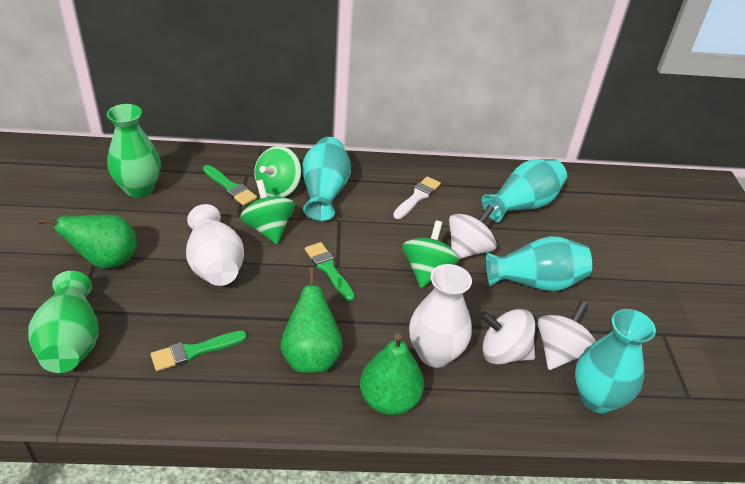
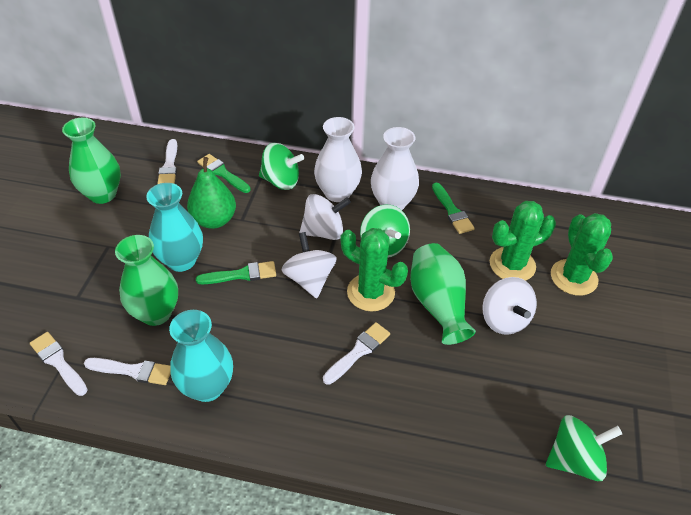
green cactus: 0 -> 3
green pear: 3 -> 1
green vase: 2 -> 3
turquoise vase: 4 -> 2
white brush: 1 -> 4

